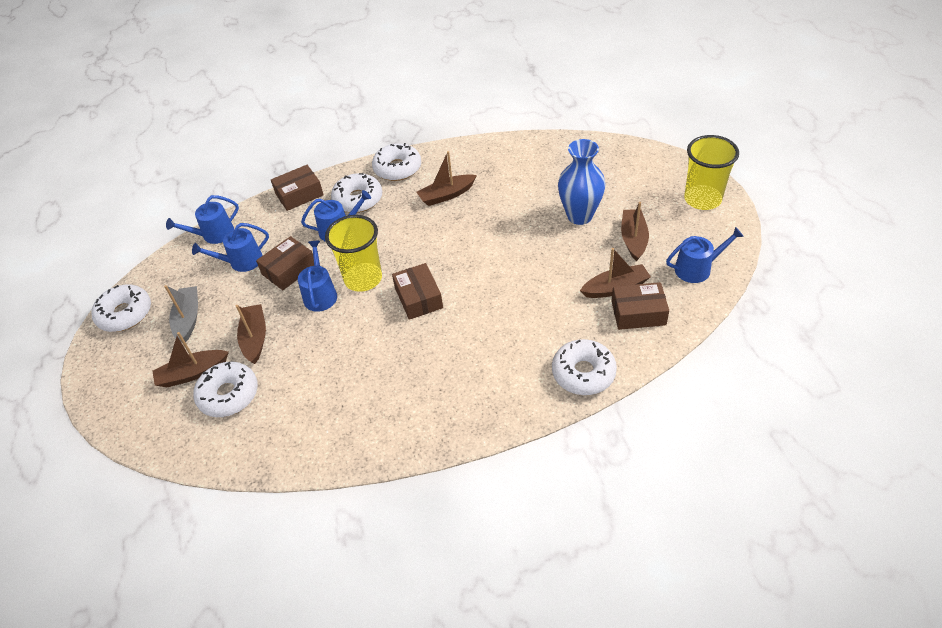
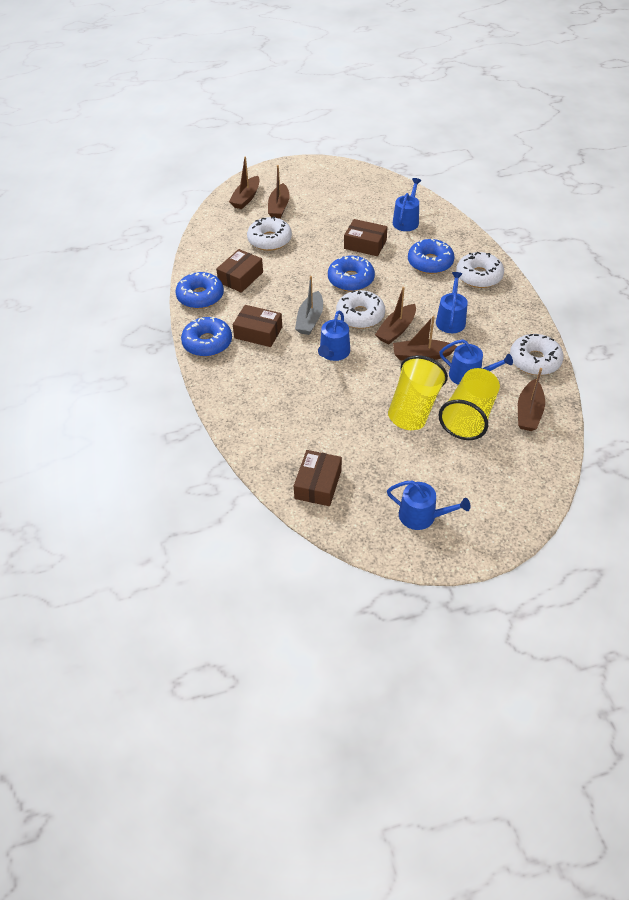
blue donut: 0 -> 4
blue vase: 1 -> 0
white donut: 5 -> 4

